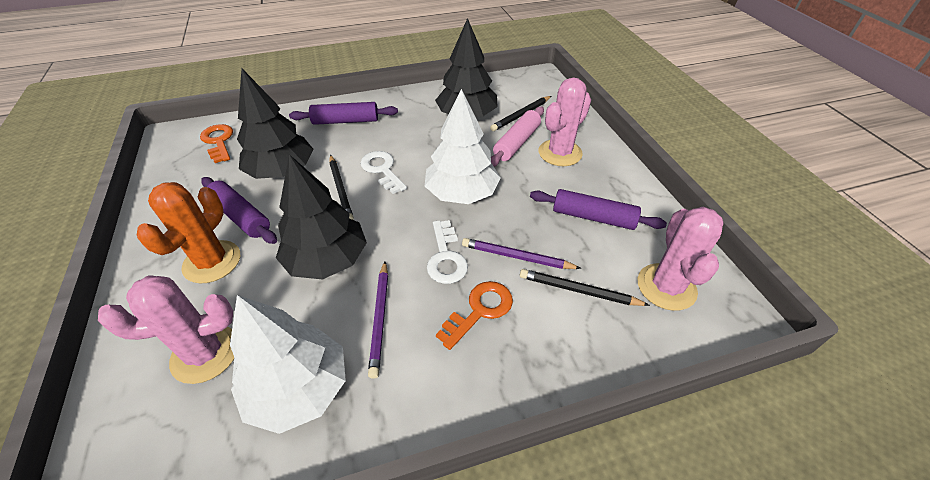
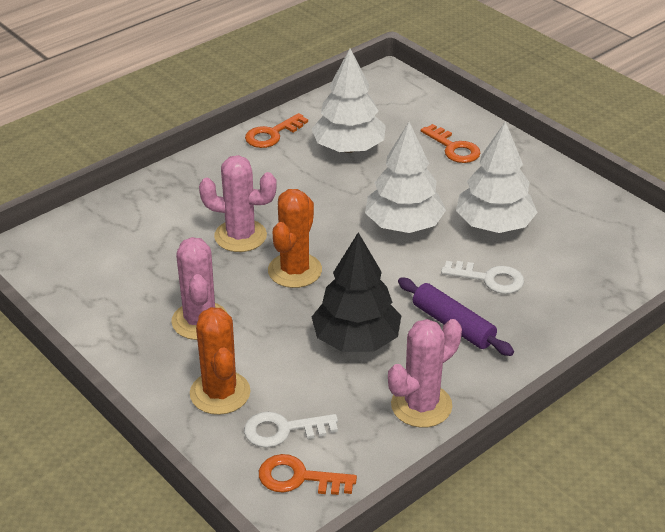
black pencil: 3 -> 0
black tree: 3 -> 1
orange cactus: 1 -> 2
orange key: 2 -> 3
pink rolling pin: 1 -> 0
purple pencil: 2 -> 0
purple rolling pin: 3 -> 1
white tree: 2 -> 3

